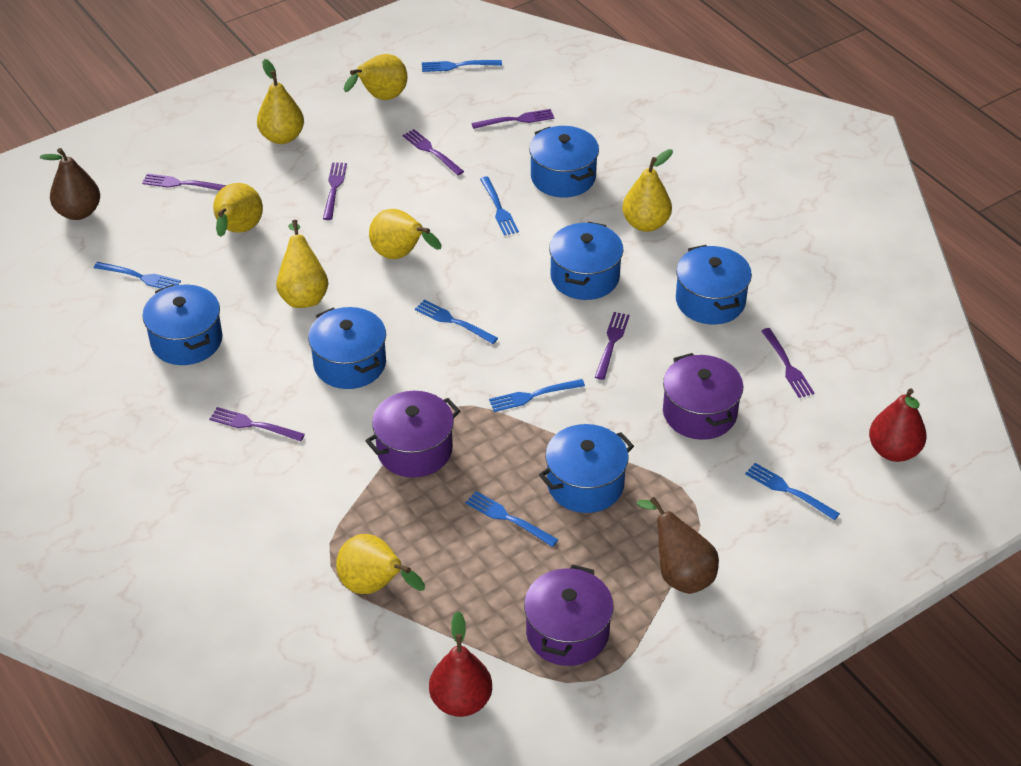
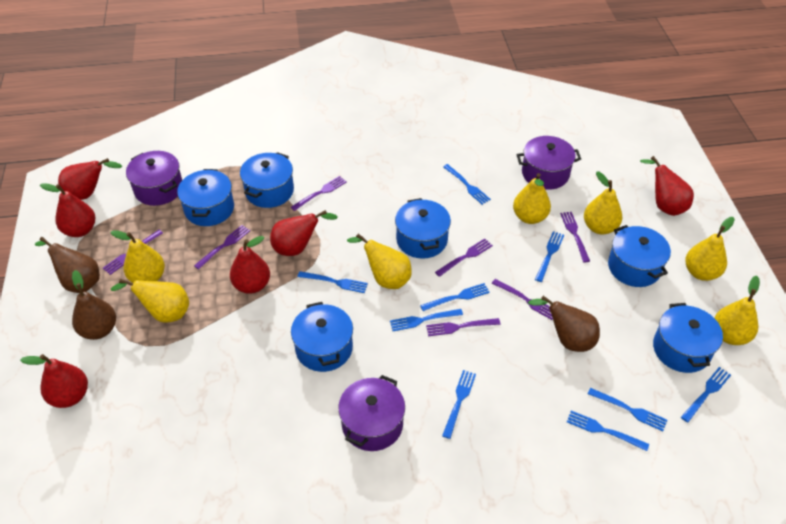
blue fork: 7 -> 9
brown pear: 2 -> 3
red pear: 2 -> 6

